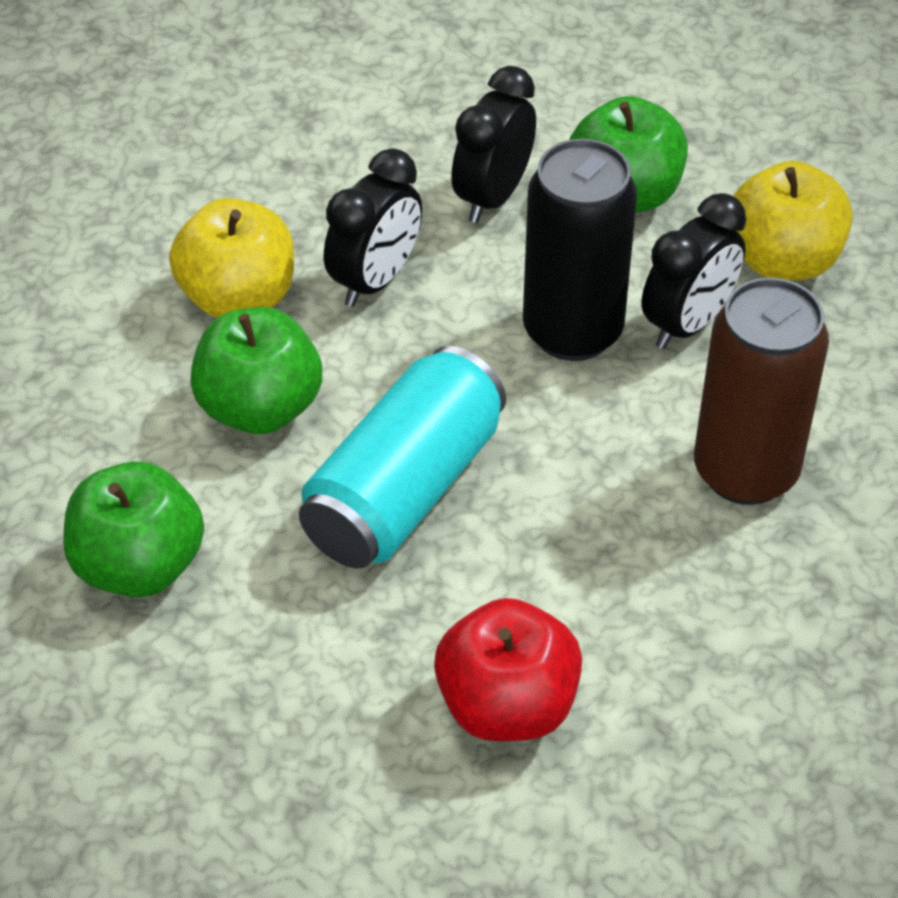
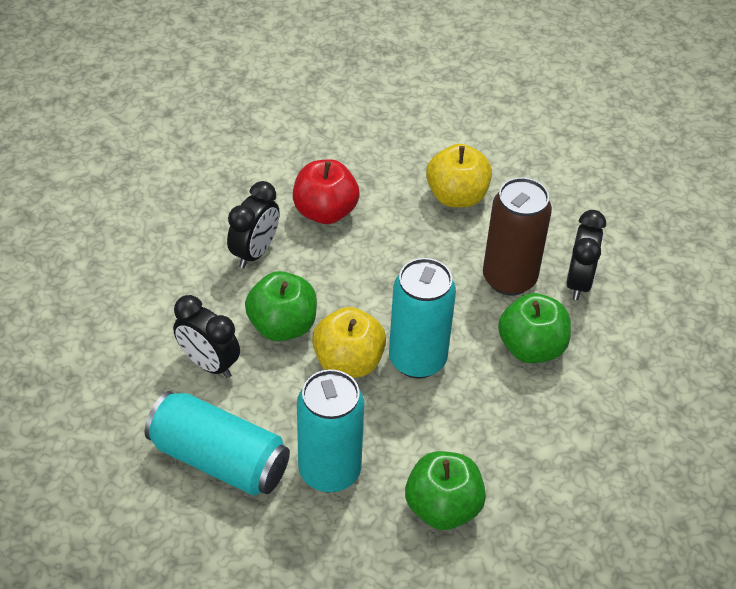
black can: 1 -> 0
turquoise can: 1 -> 3

